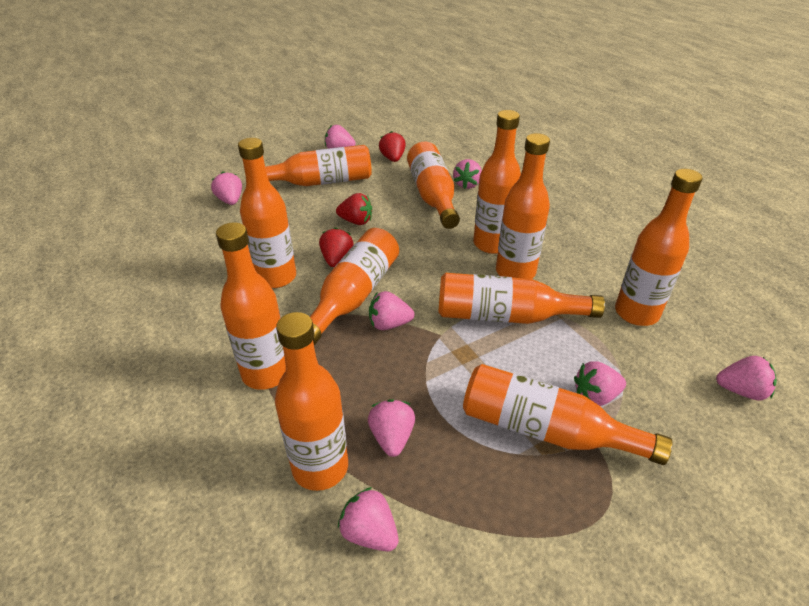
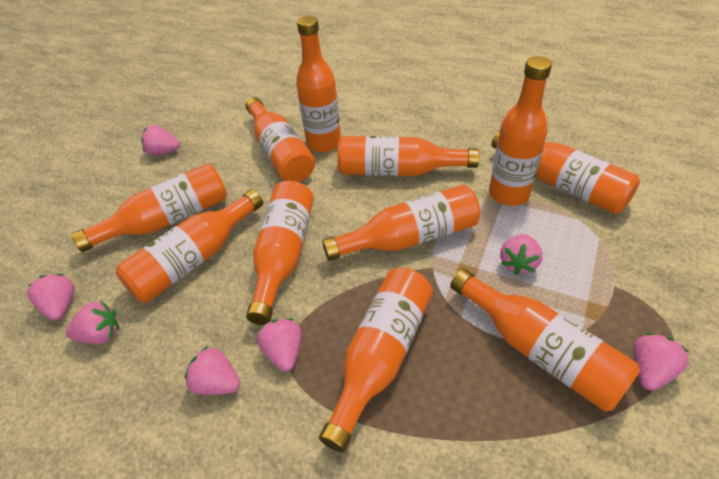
pink strawberry: 8 -> 7
red strawberry: 3 -> 0

